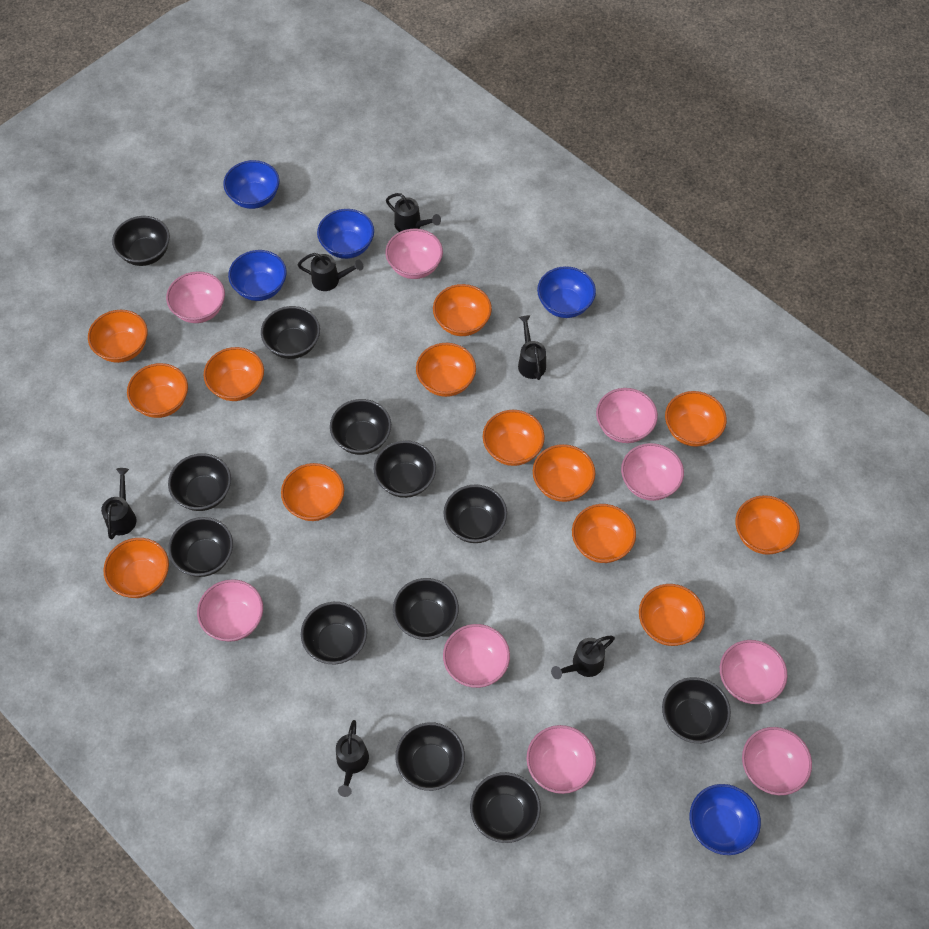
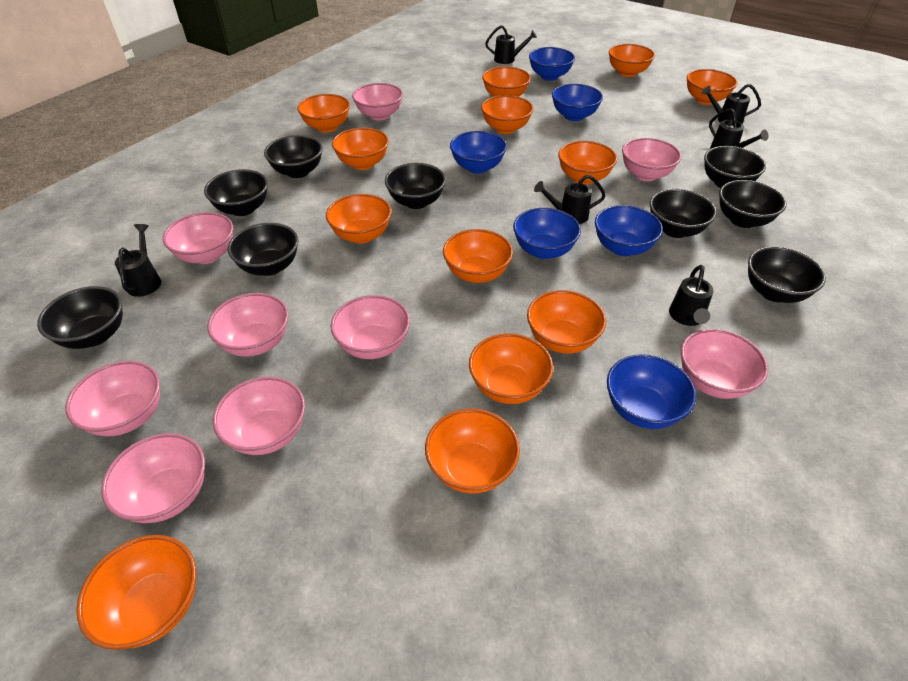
black bowl: 12 -> 9
blue bowl: 5 -> 6

